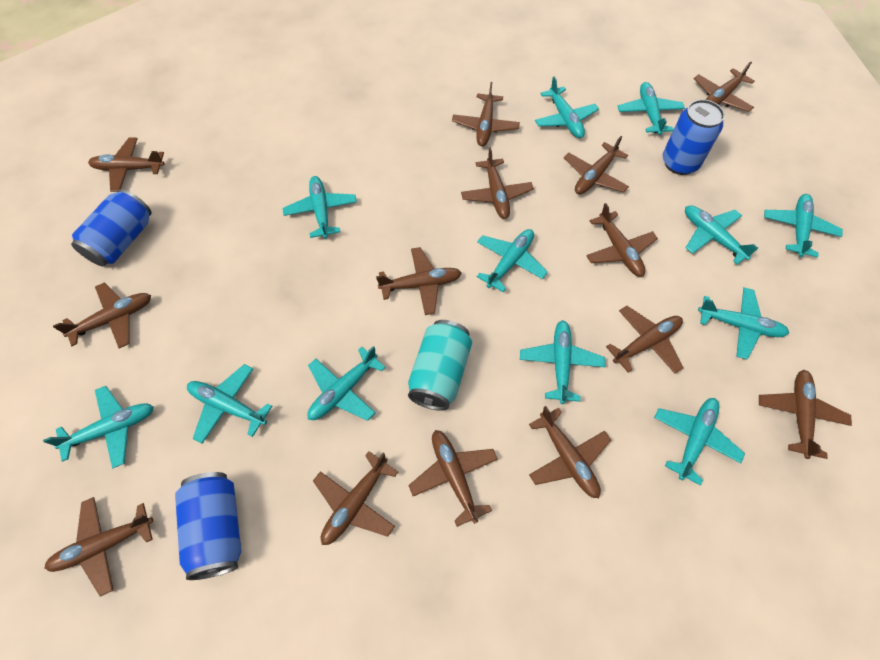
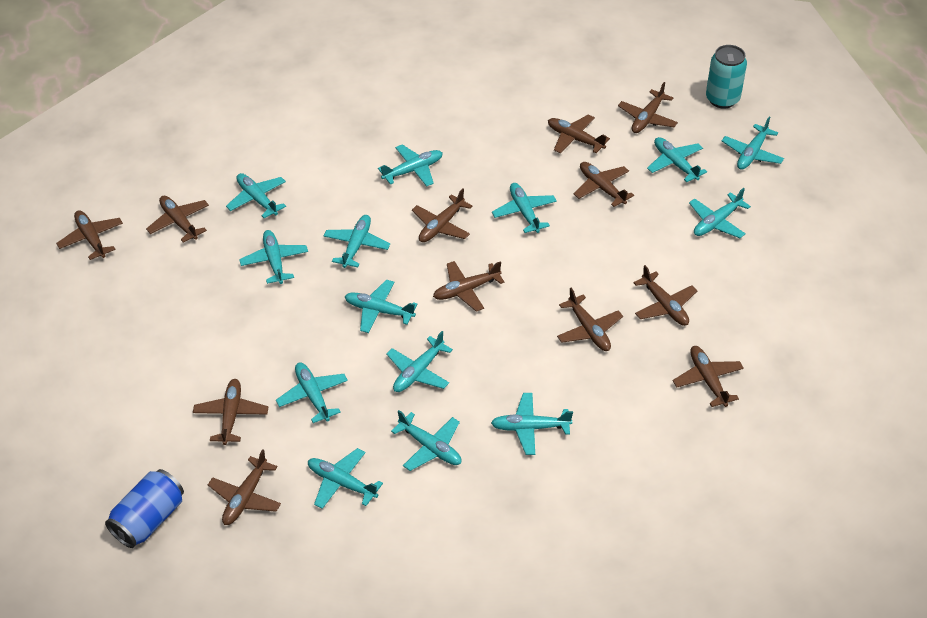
blue can: 3 -> 1
brown plane: 14 -> 12
turquoise plane: 12 -> 14

